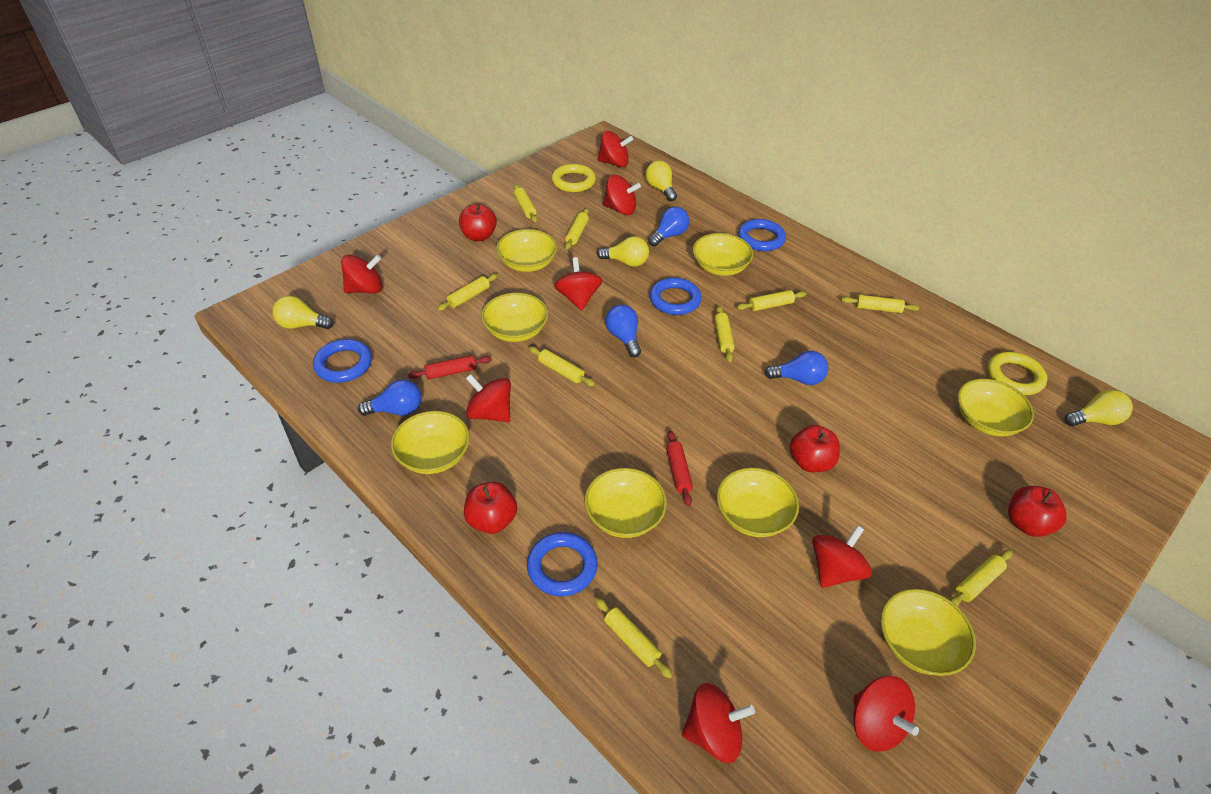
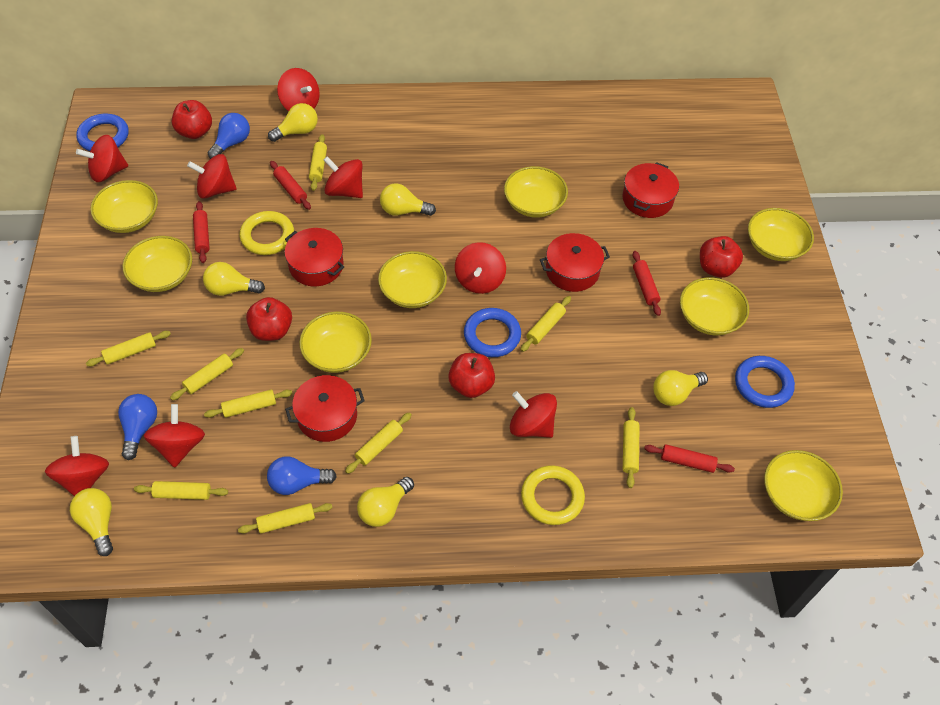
blue light bulb: 4 -> 3
blue ring: 4 -> 3
red pot: 0 -> 4
red rolling pin: 2 -> 4
yellow light bulb: 4 -> 6

